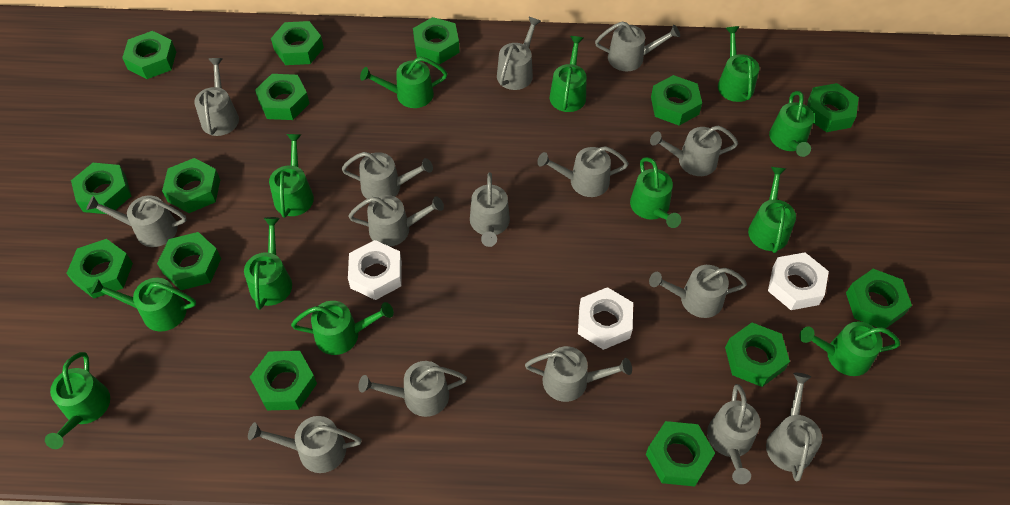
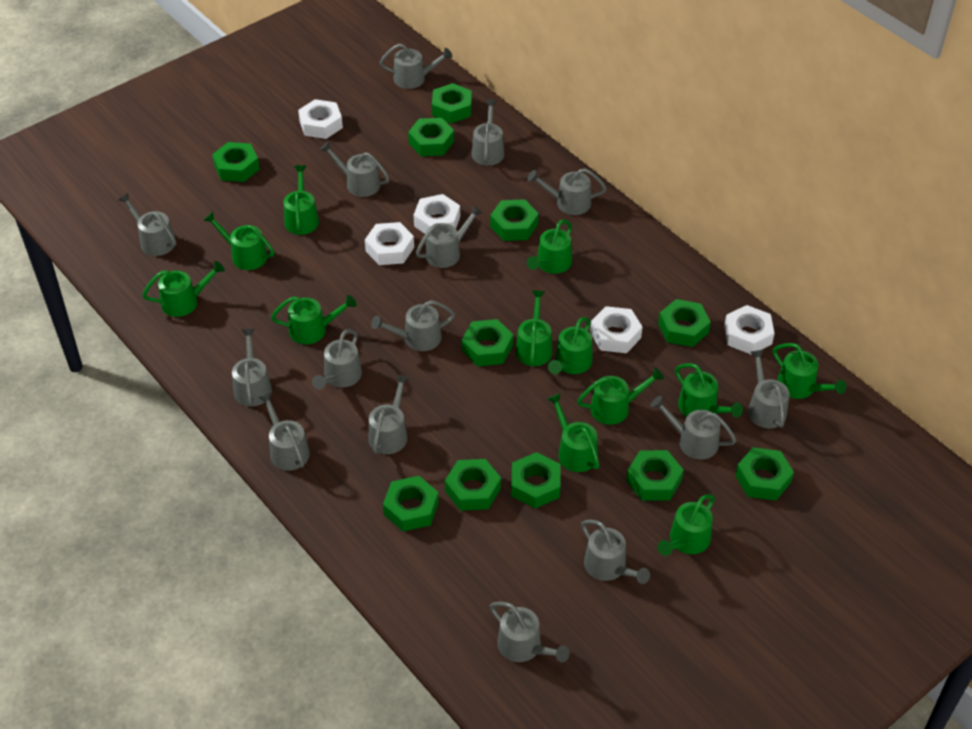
green nut: 14 -> 11
white nut: 3 -> 5

